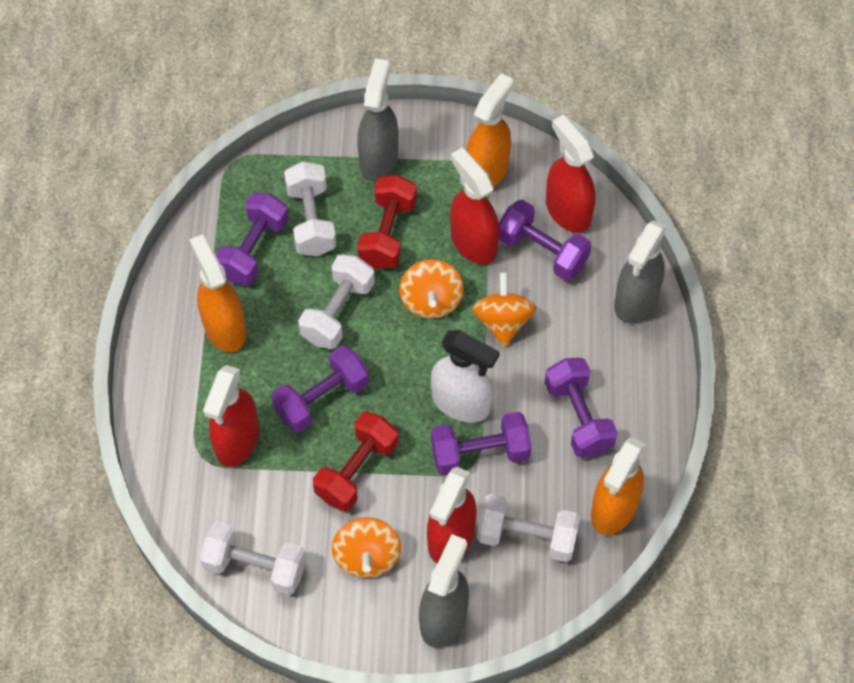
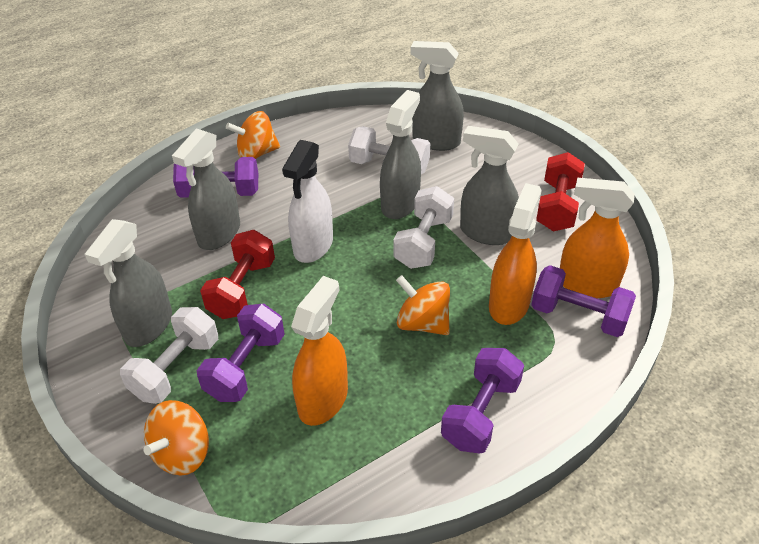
grey spray bottle: 3 -> 5
purple dumbbell: 5 -> 4
red spray bottle: 4 -> 0
white dumbbell: 4 -> 3

